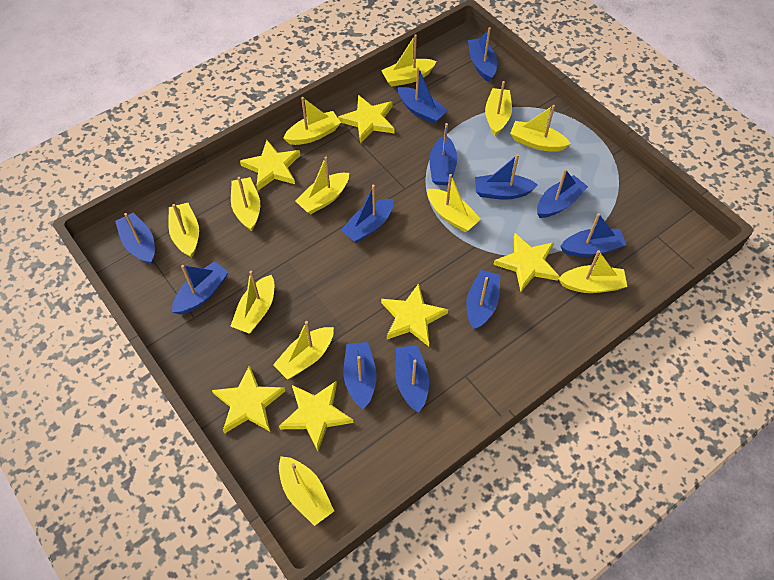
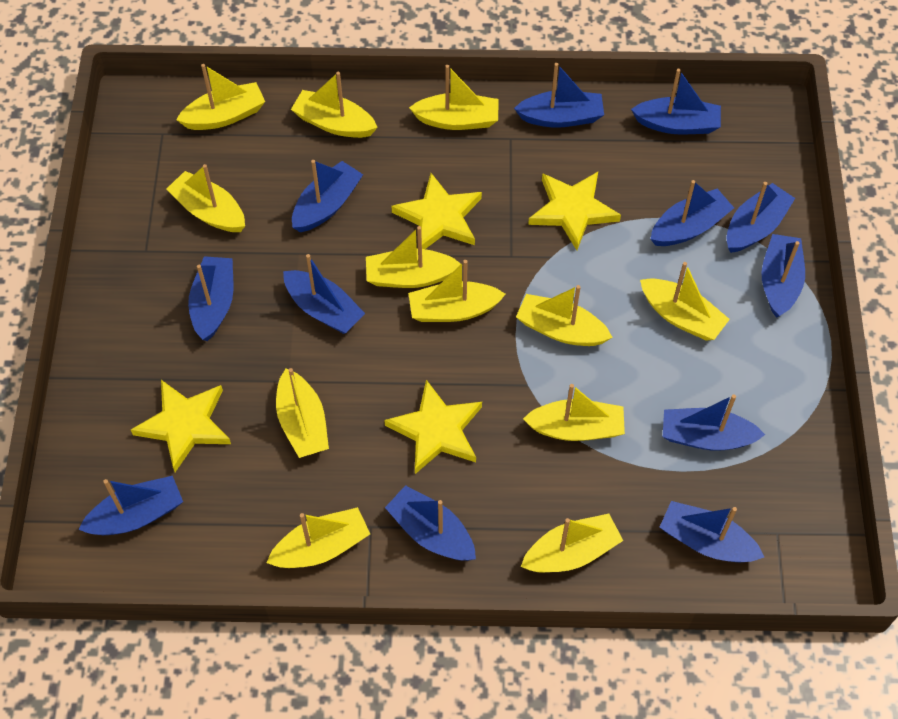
yellow star: 6 -> 4

